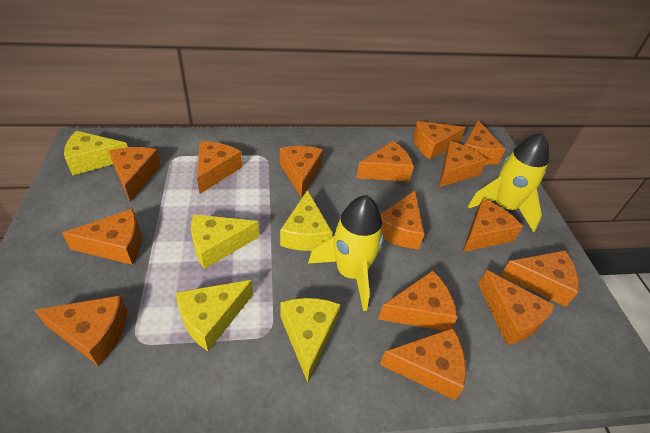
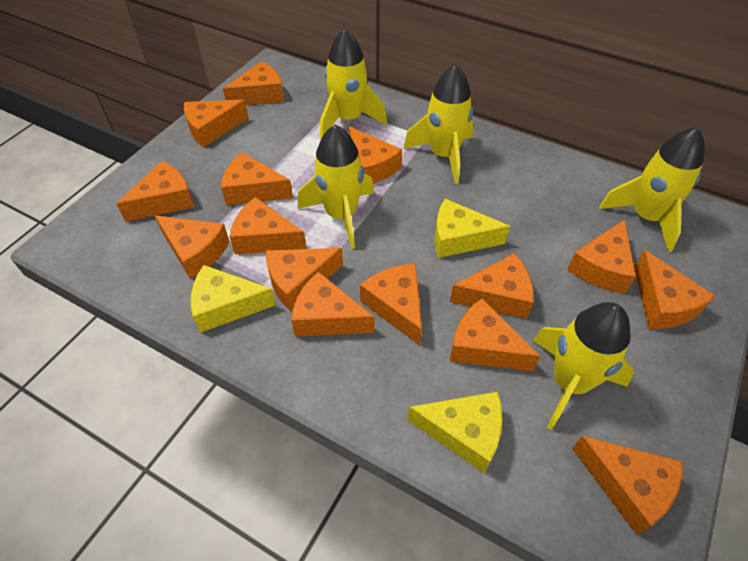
yellow cheese: 5 -> 3
yellow rocket: 2 -> 5

